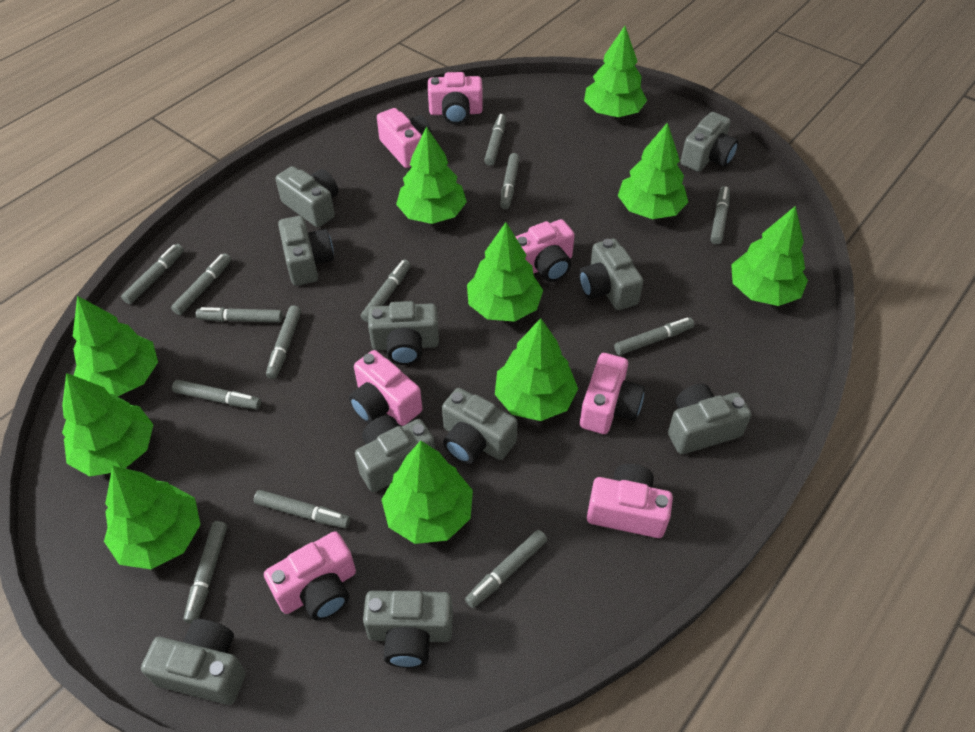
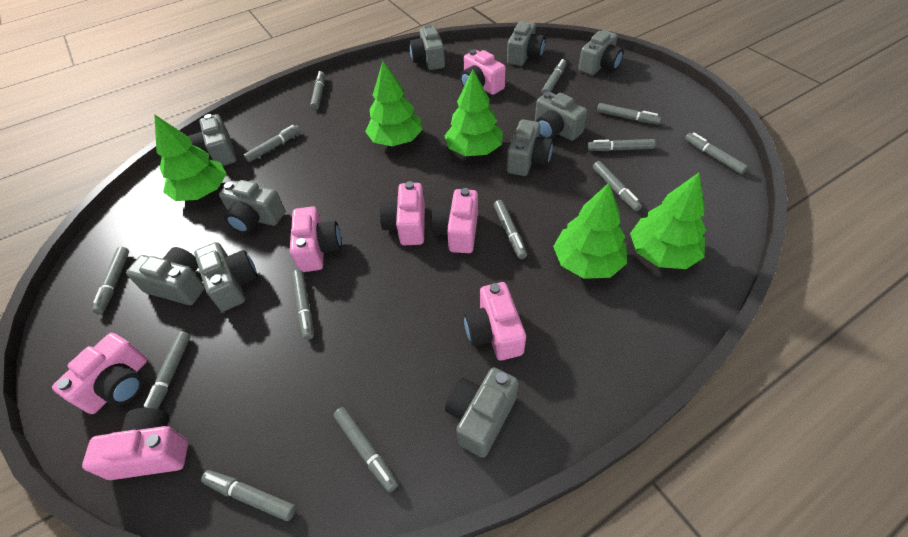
green tree: 10 -> 5

